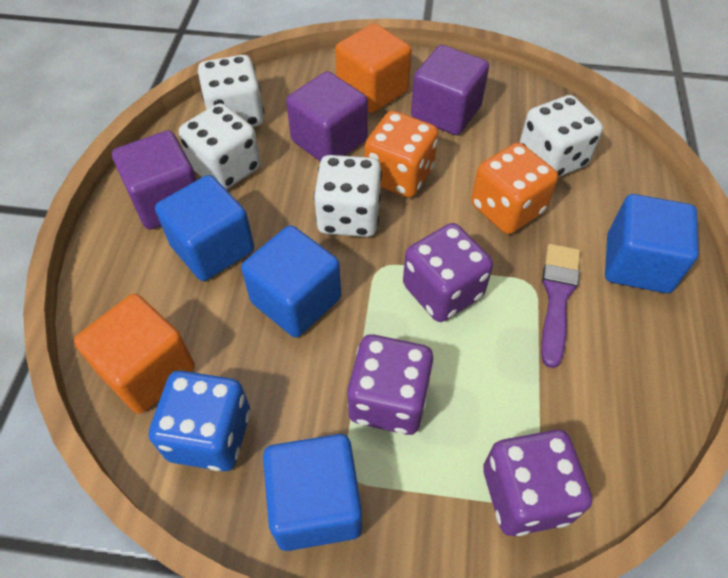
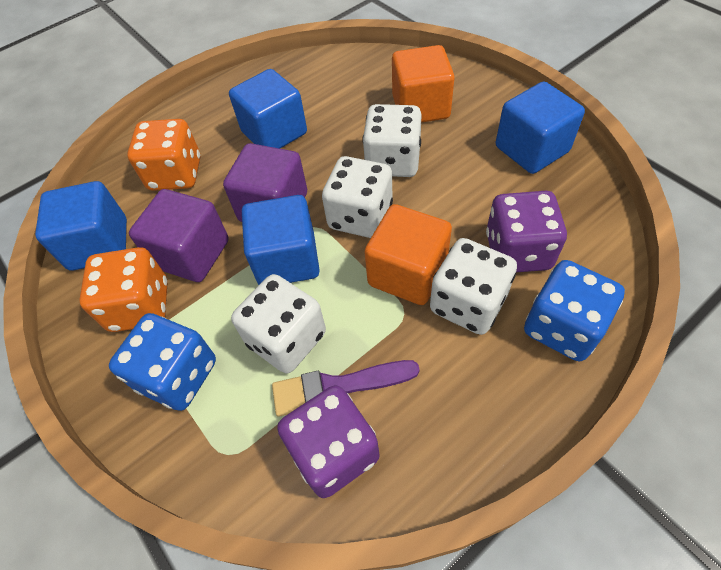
blue dice: 1 -> 2
purple cube: 3 -> 2
purple dice: 3 -> 2

